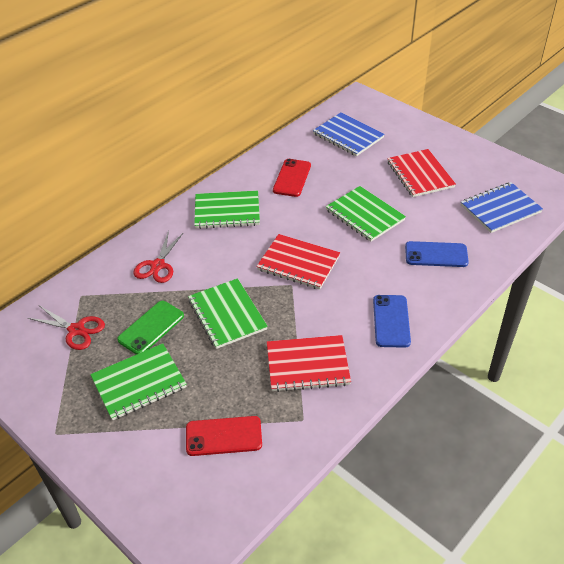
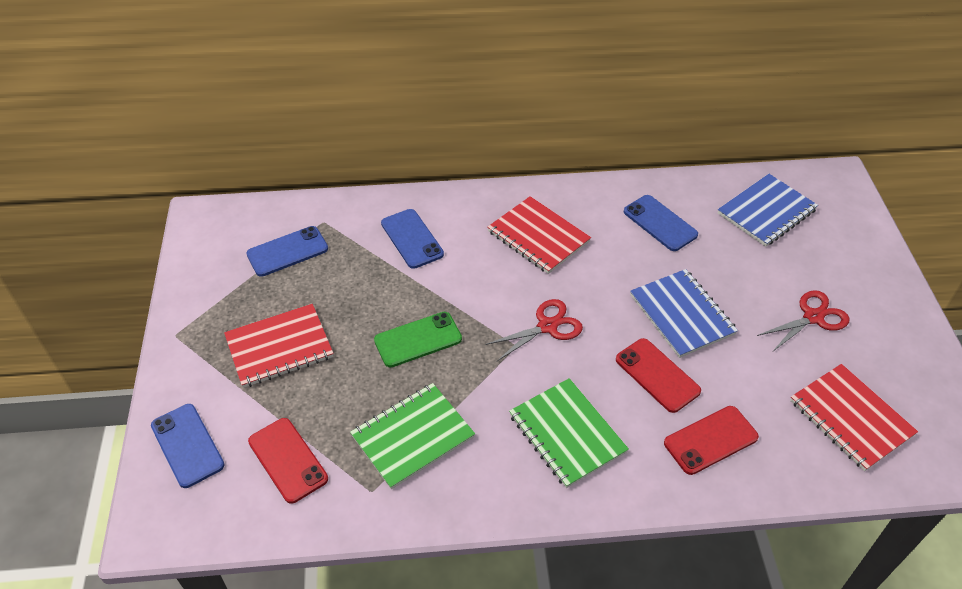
blue phone: 2 -> 4
green notebook: 4 -> 2
red phone: 2 -> 3

